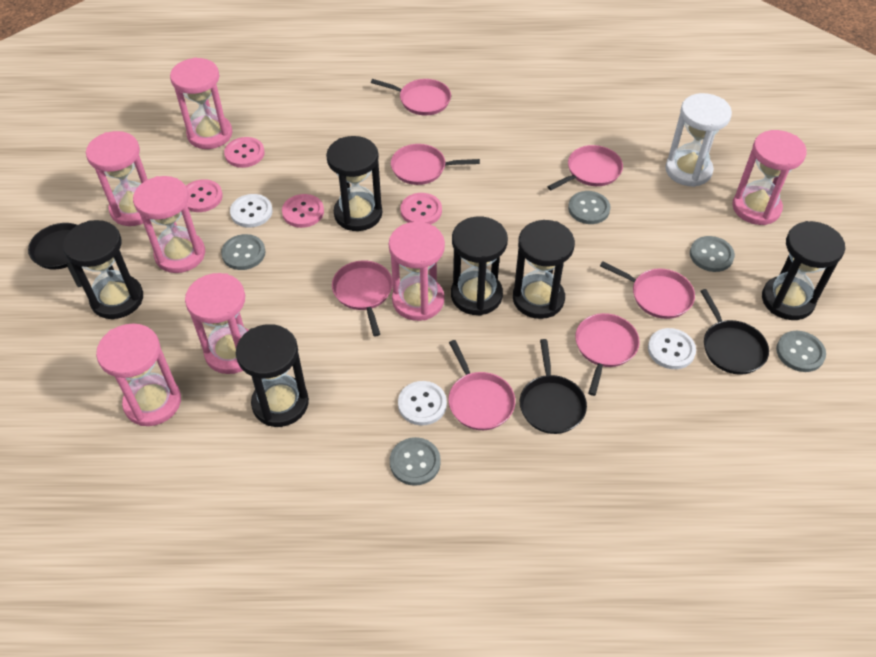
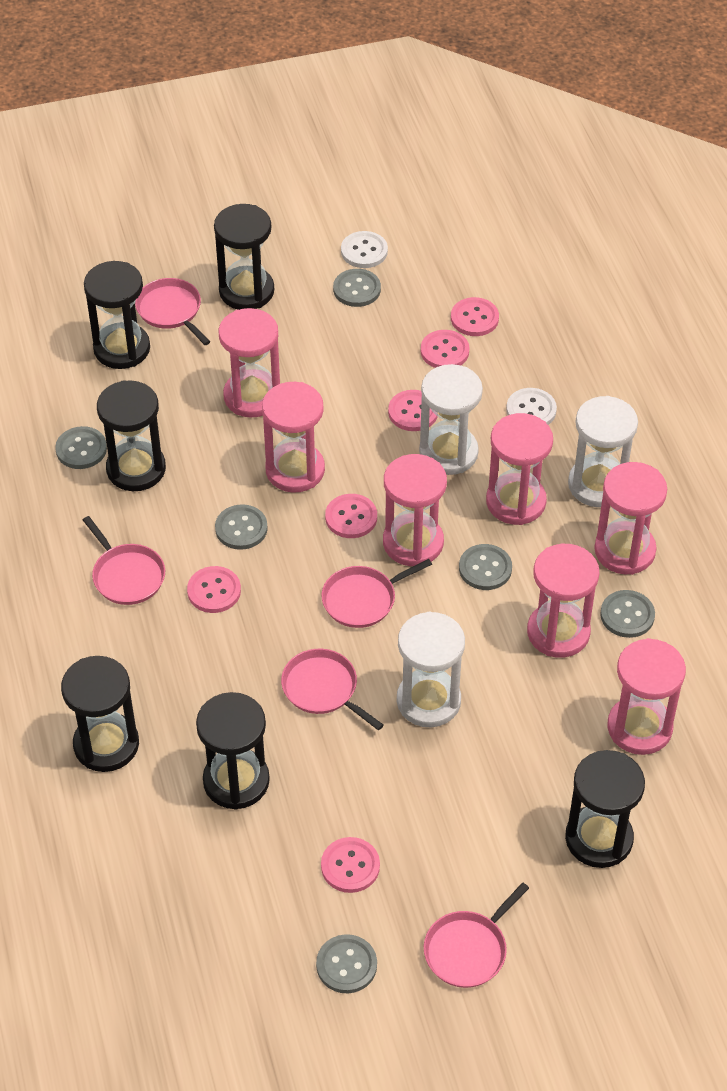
black pan: 3 -> 0
grey button: 5 -> 6
pink button: 4 -> 6
pink pan: 7 -> 5
white button: 3 -> 2
white hourglass: 1 -> 3

